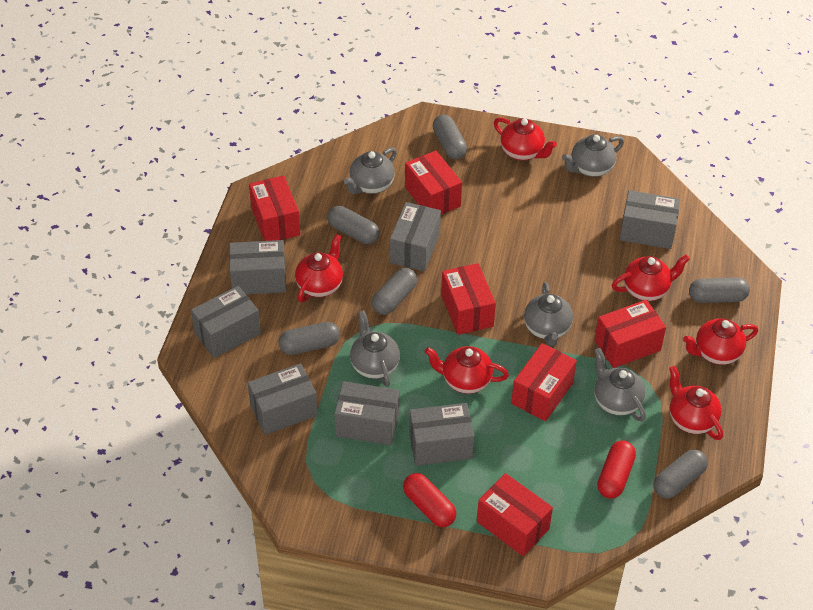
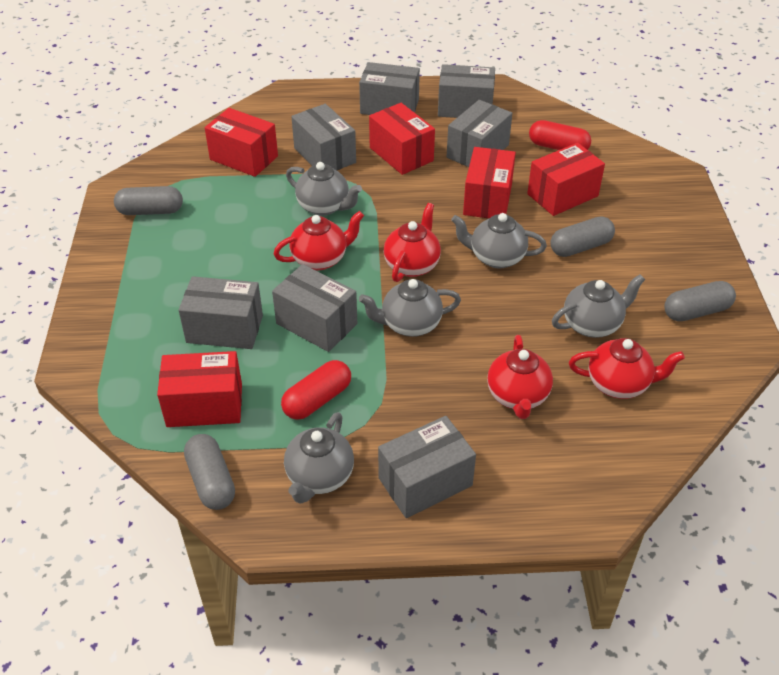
grey capsule: 6 -> 4
red box: 6 -> 5
red teapot: 6 -> 4

